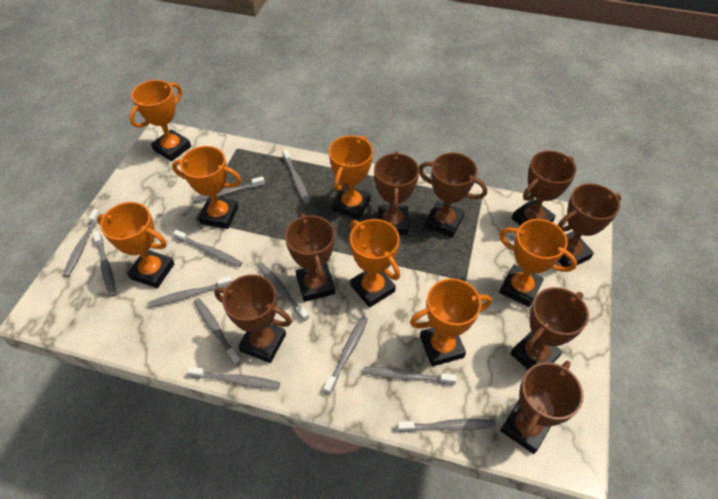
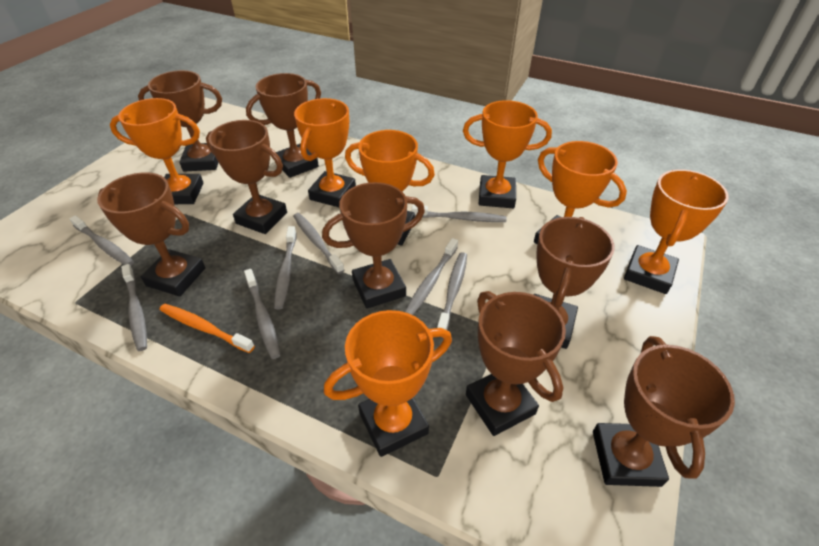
grey toothbrush: 12 -> 8
orange toothbrush: 0 -> 1

